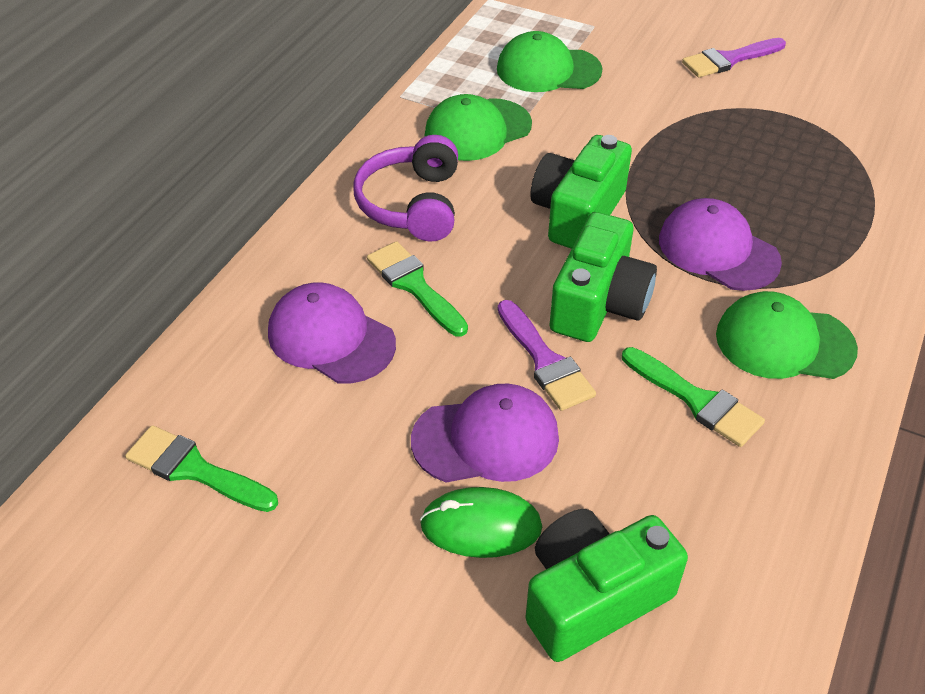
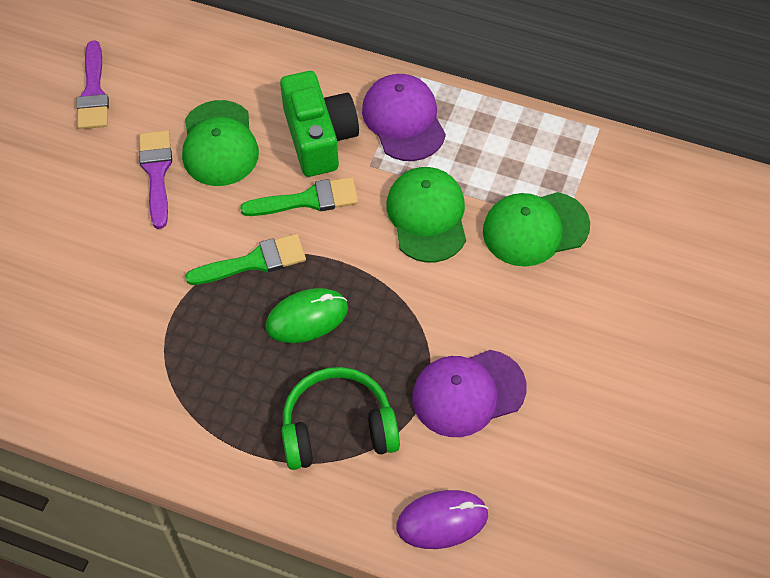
green brush: 3 -> 2
green camera: 3 -> 1
green headphones: 0 -> 1
purple cap: 3 -> 2
purple headphones: 1 -> 0
purple mouse: 0 -> 1

